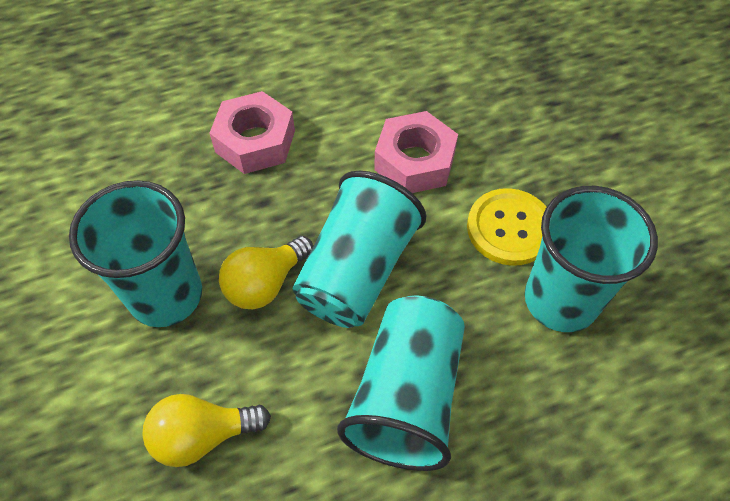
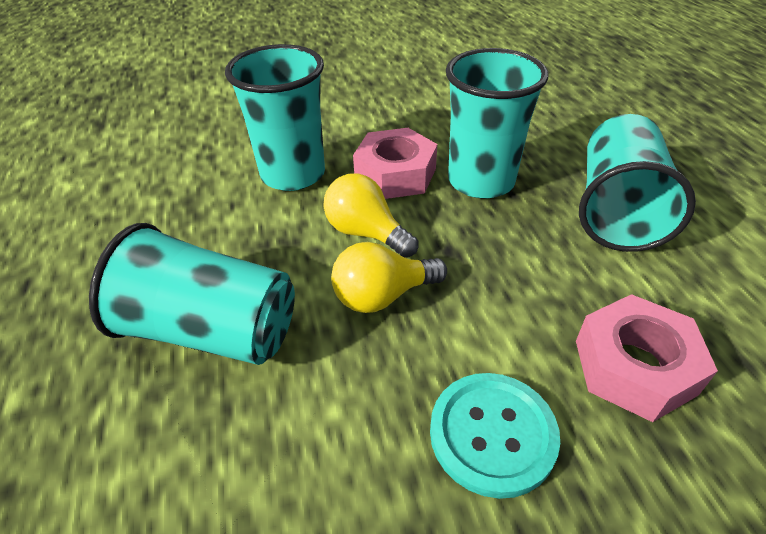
turquoise button: 0 -> 1
yellow button: 1 -> 0

